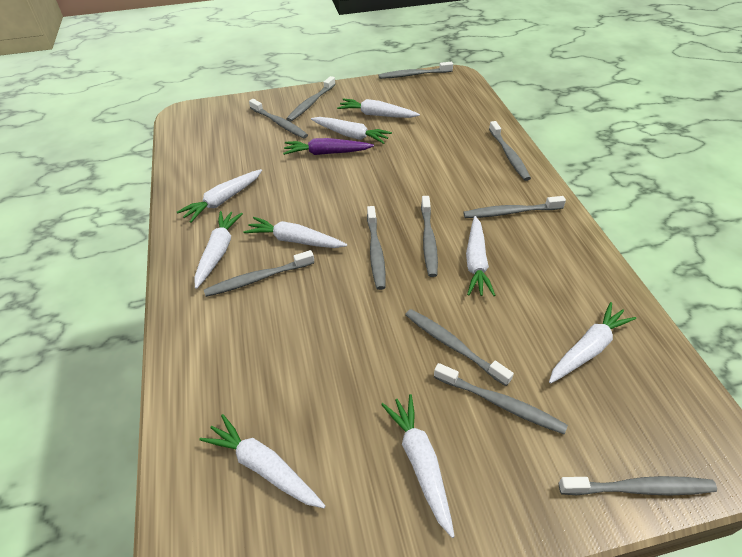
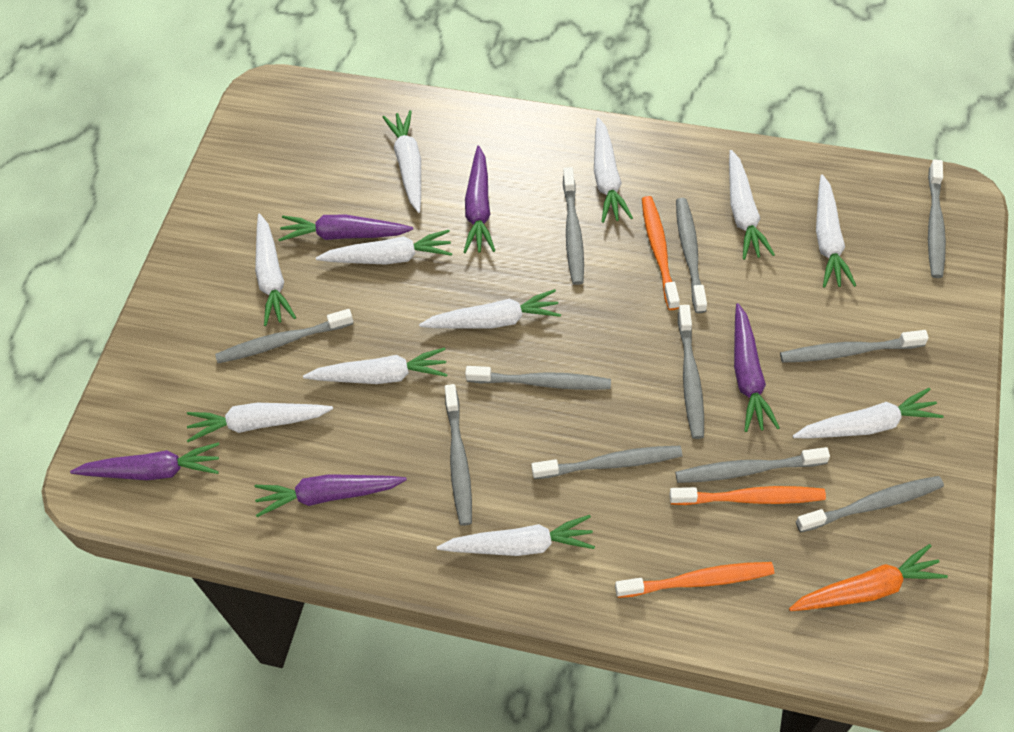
orange carrot: 0 -> 1
orange toothbrush: 0 -> 3
purple carrot: 1 -> 5
white carrot: 9 -> 11

